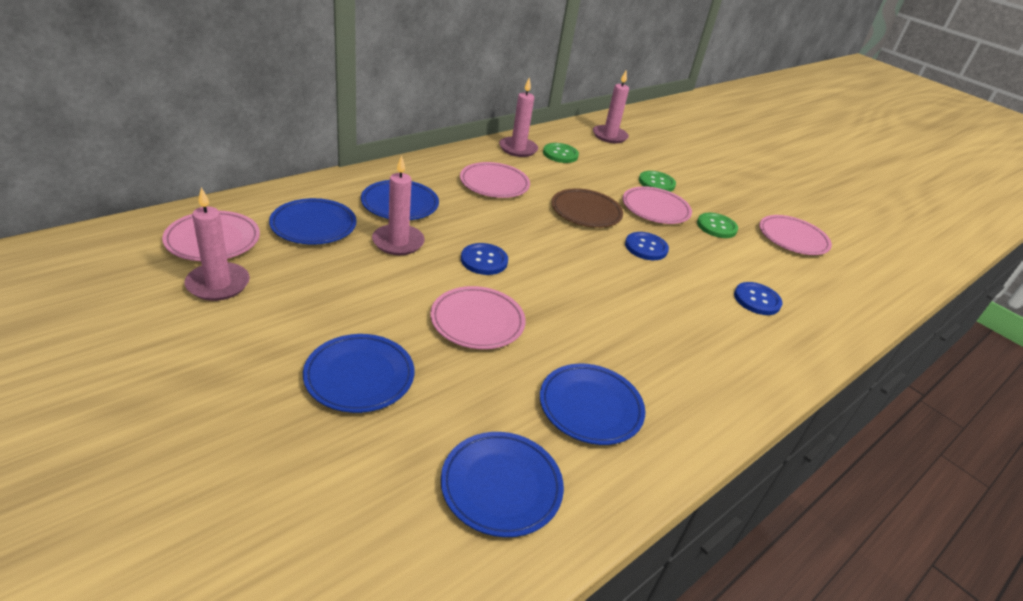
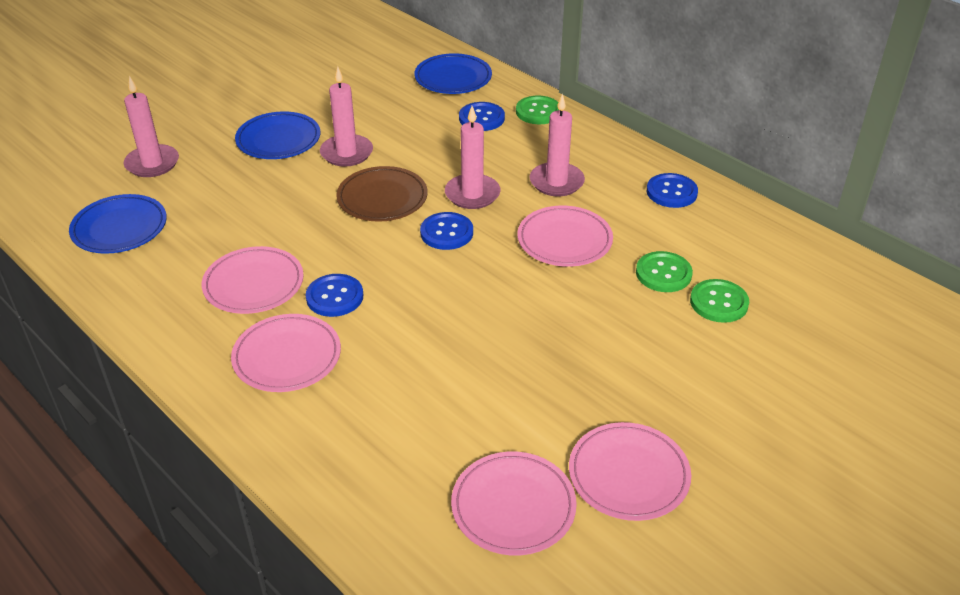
blue button: 3 -> 4
blue plate: 5 -> 3

